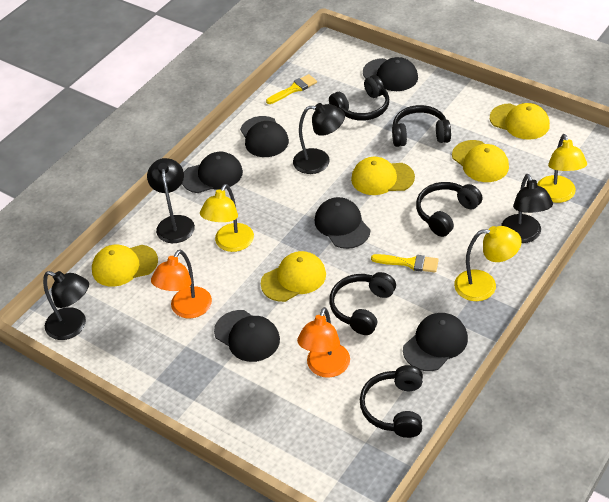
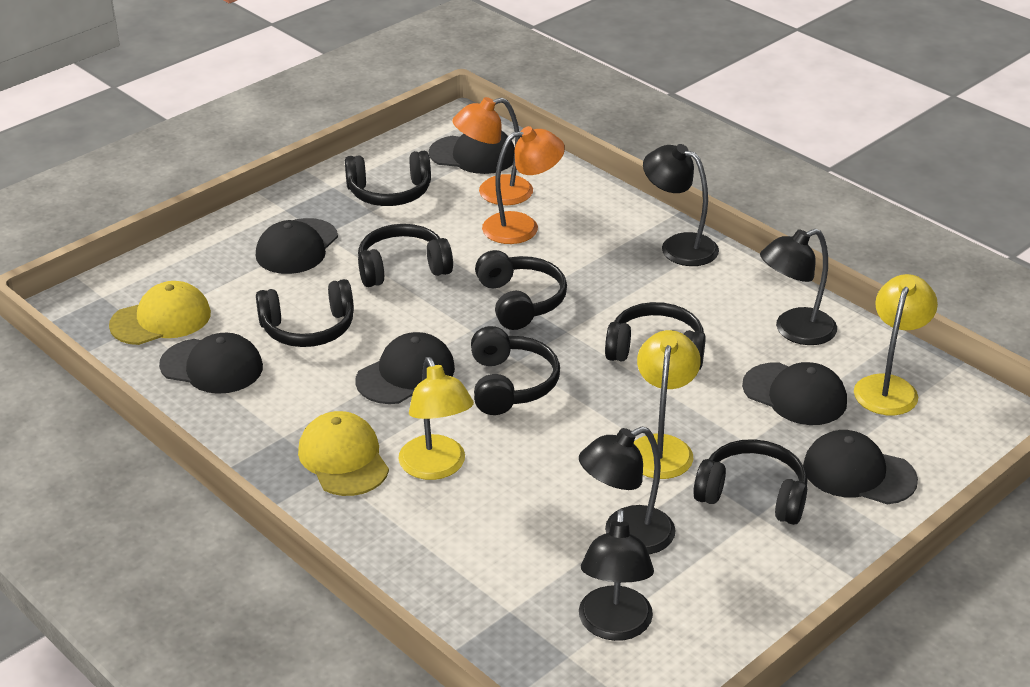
black headphones: 5 -> 7
yellow brush: 2 -> 0
yellow cap: 5 -> 2

